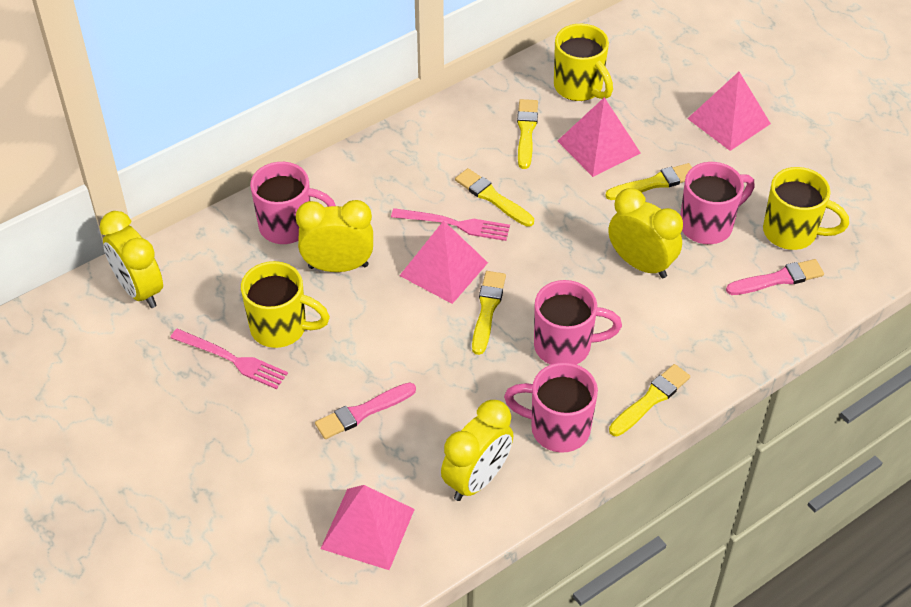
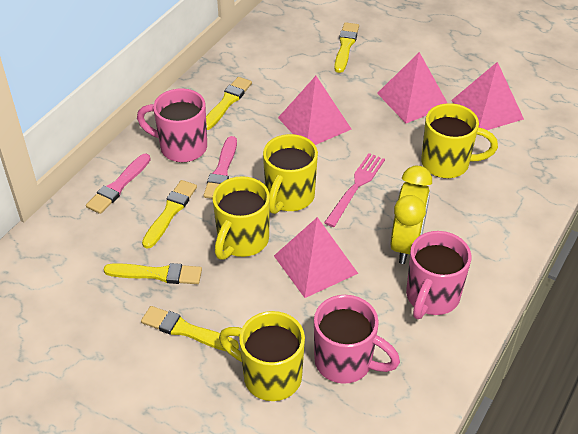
pink fork: 2 -> 1
pink mug: 4 -> 3
yellow clock: 4 -> 1
yellow mug: 3 -> 4

